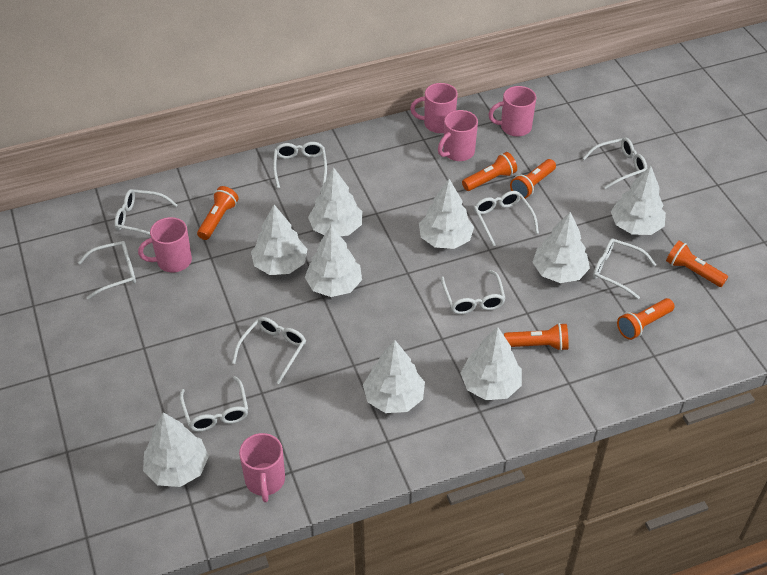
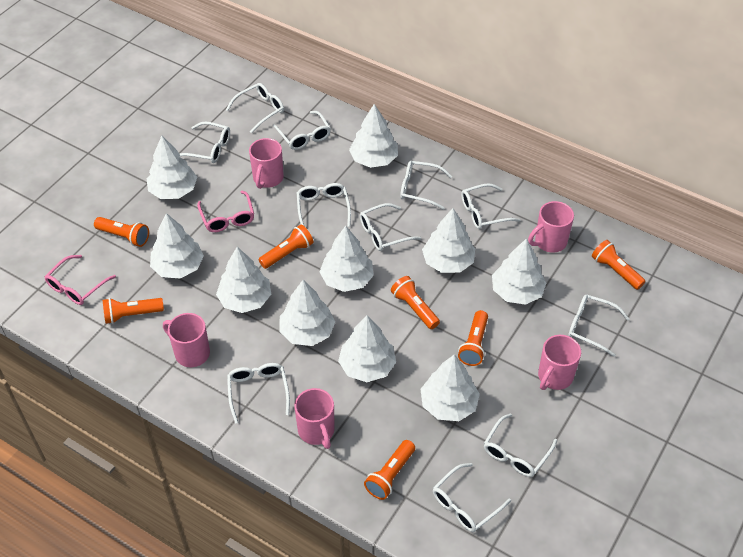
orange flashlight: 6 -> 7
pink glasses: 0 -> 2
white glasses: 9 -> 11
white tree: 9 -> 10

